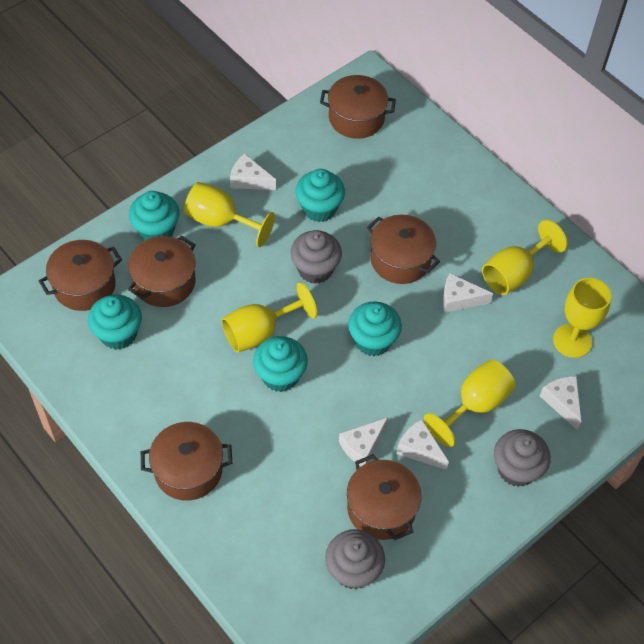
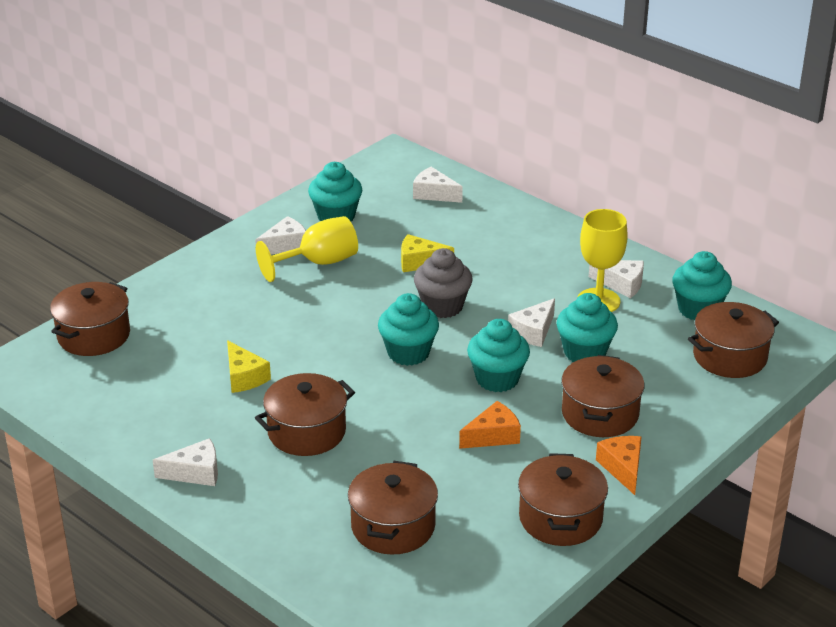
grey cupcake: 3 -> 1
orange cheese: 0 -> 2
yellow cheese: 0 -> 2
yellow goblet: 5 -> 2

